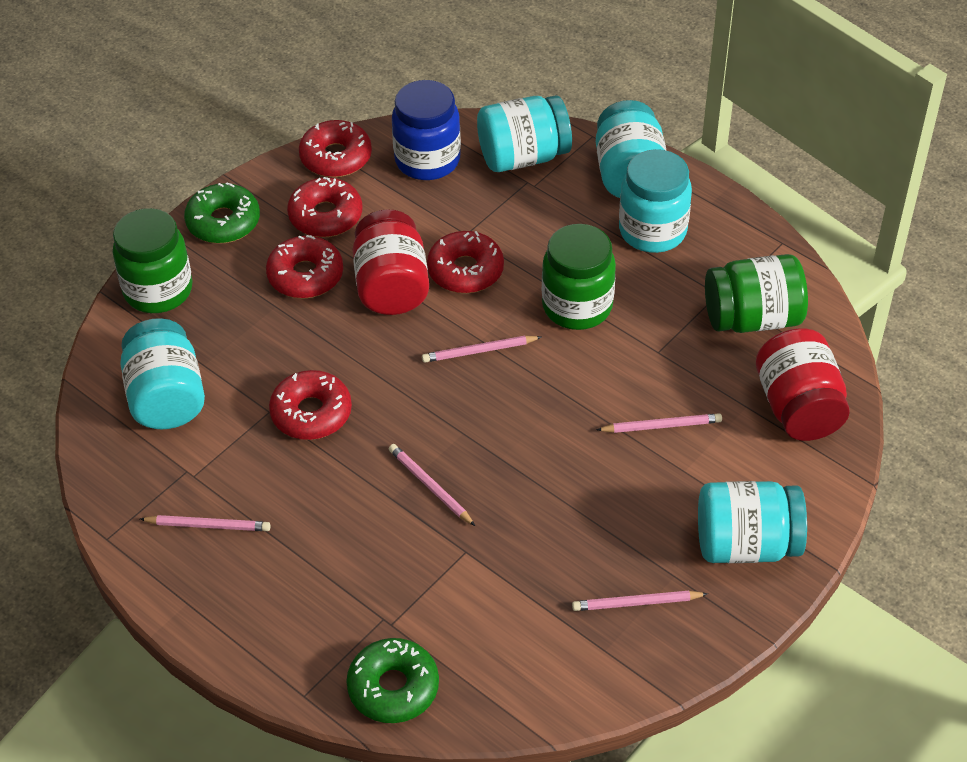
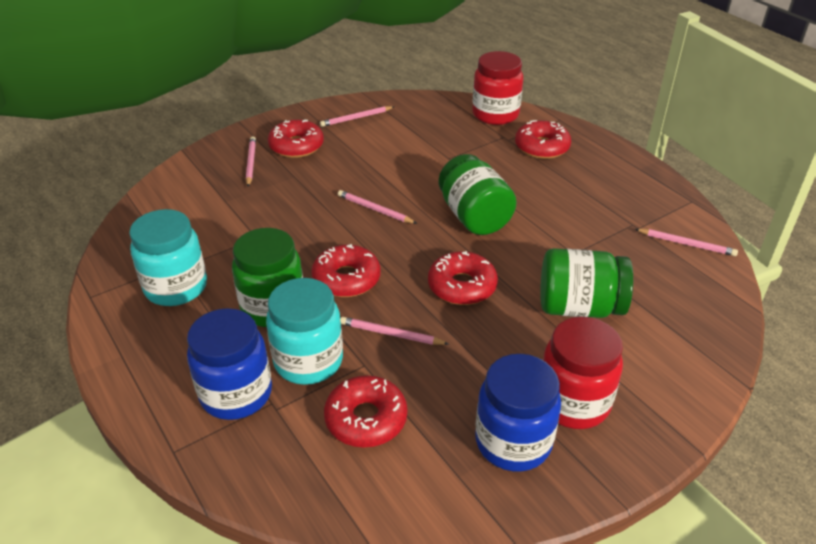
blue jar: 1 -> 2
green donut: 2 -> 0
turquoise jar: 5 -> 2

